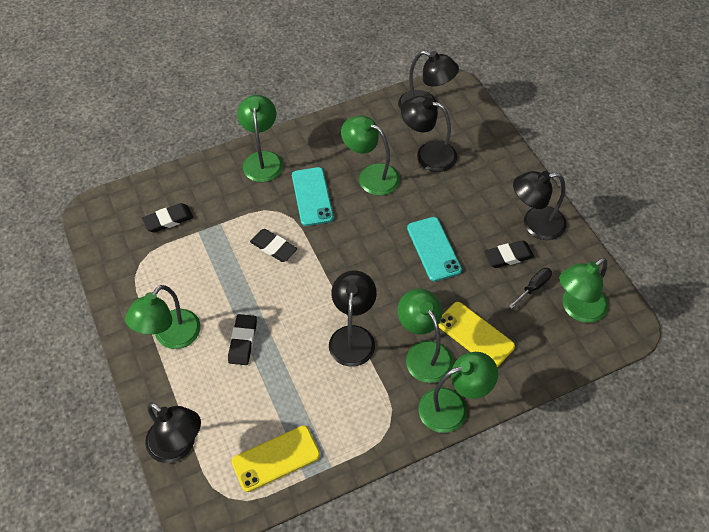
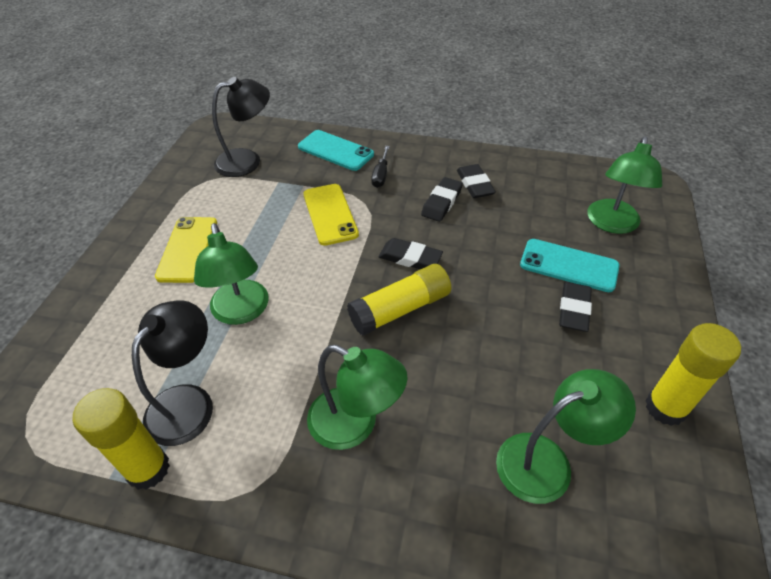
black lamp: 5 -> 2
green lamp: 6 -> 4
yellow glue stick: 0 -> 3

